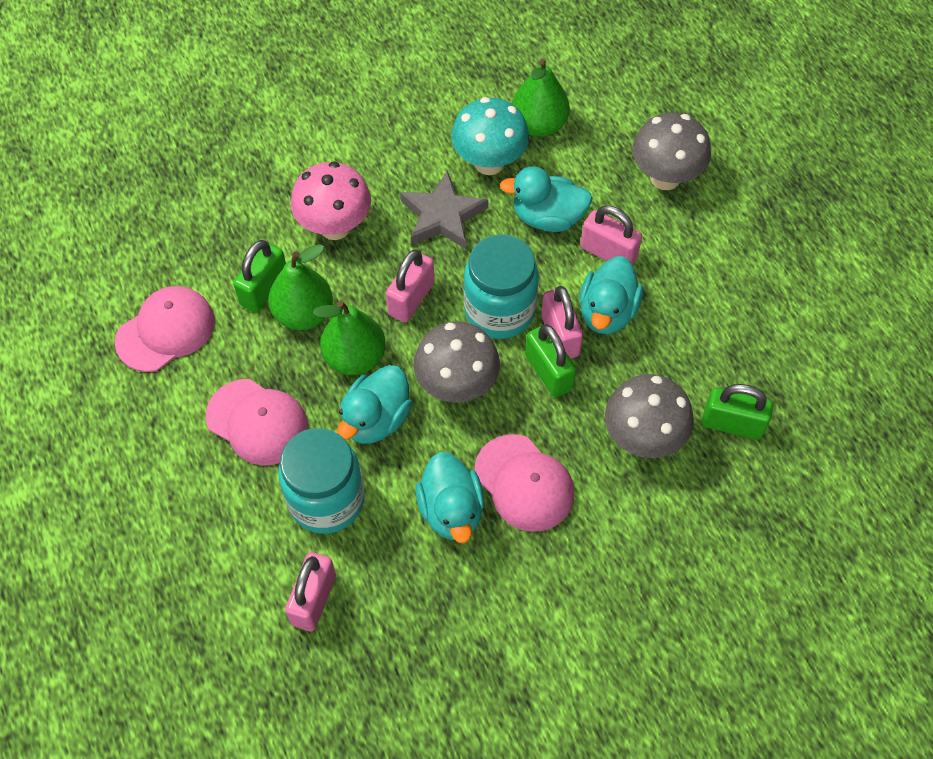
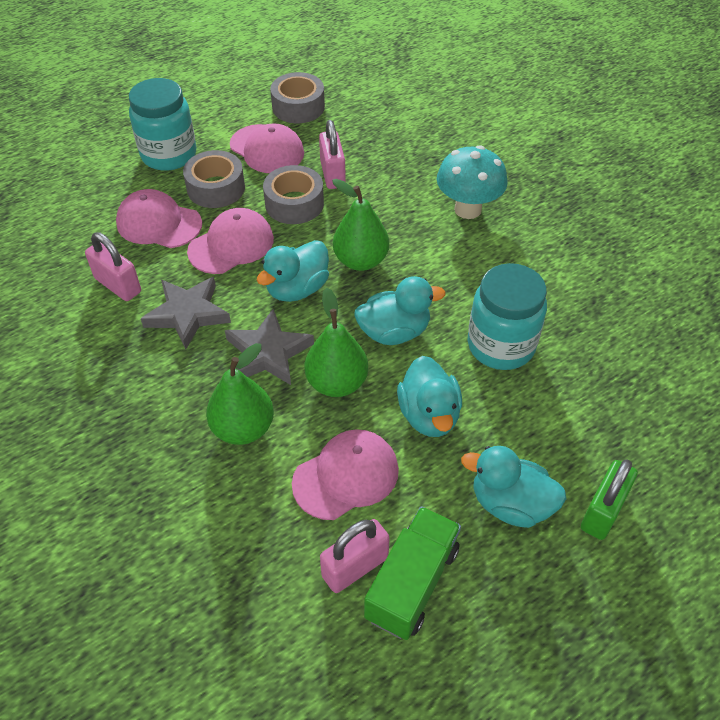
green padlock: 3 -> 1
green truck: 0 -> 1
grey mushroom: 3 -> 0
grey star: 1 -> 2
grey tape: 0 -> 3
pink cap: 3 -> 4
pink mushroom: 1 -> 0
pink padlock: 4 -> 3

